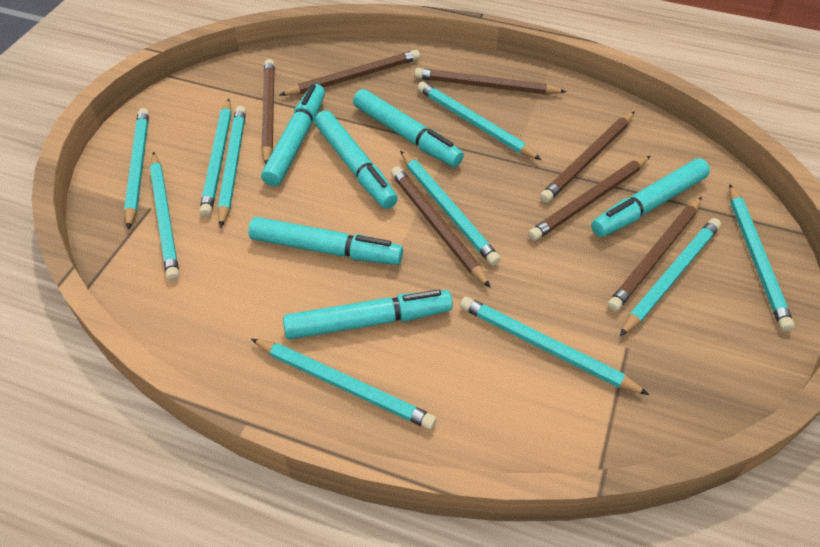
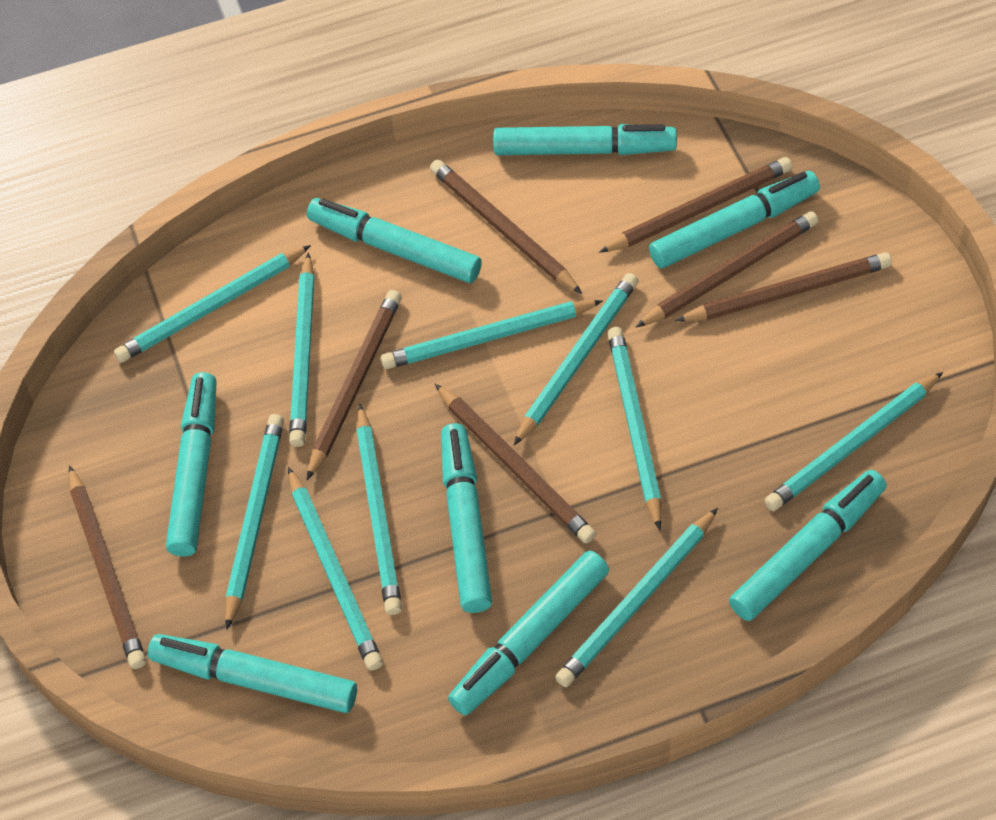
turquoise marker: 6 -> 8

